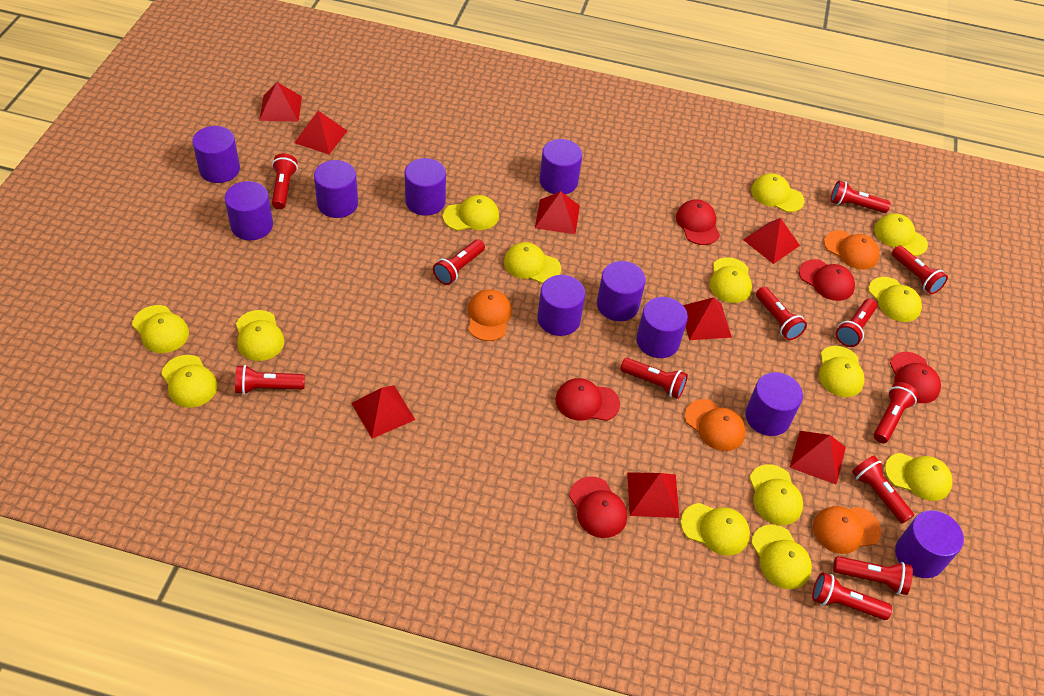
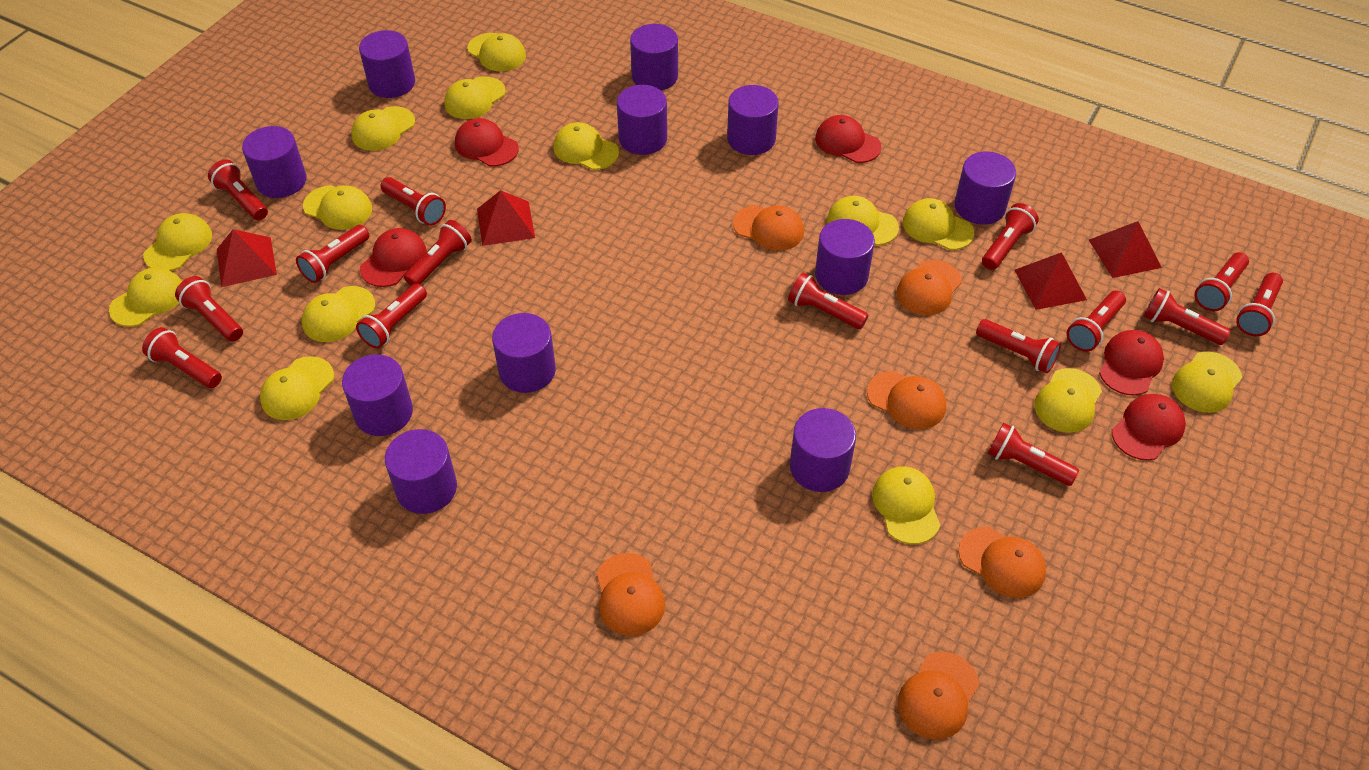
orange cap: 4 -> 6
purple cylinder: 10 -> 11
red flashlight: 12 -> 15
red pyramid: 8 -> 4

